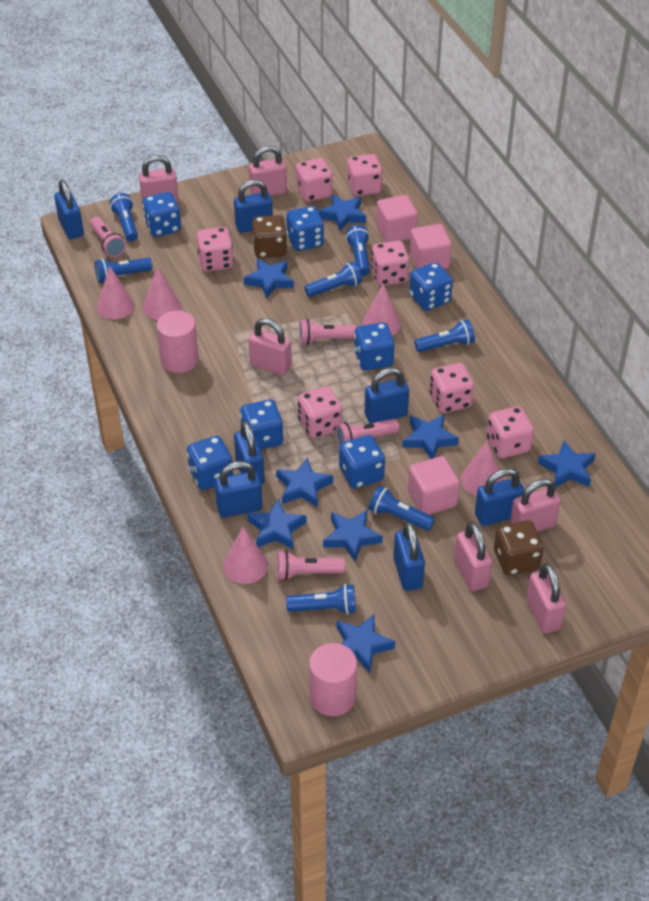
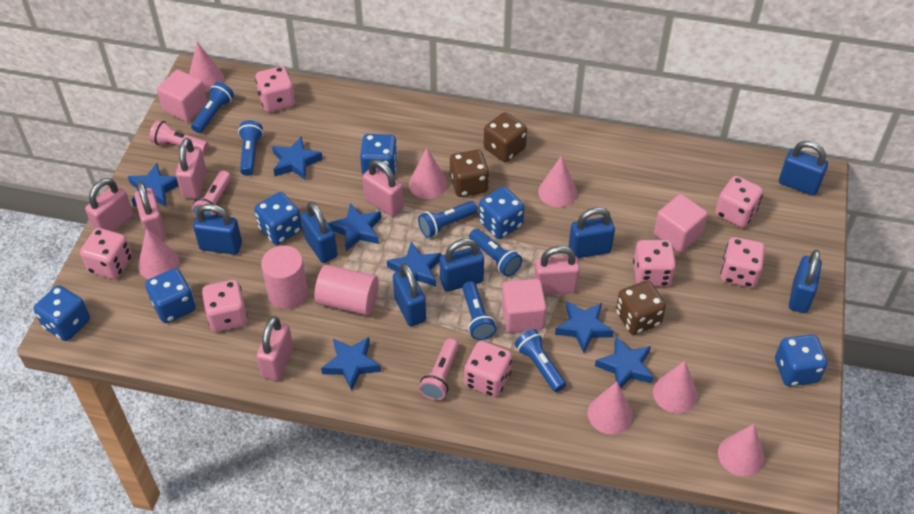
blue dice: 7 -> 6
blue flashlight: 7 -> 6
blue star: 8 -> 7
brown dice: 2 -> 3
pink cone: 5 -> 7
pink flashlight: 4 -> 3

